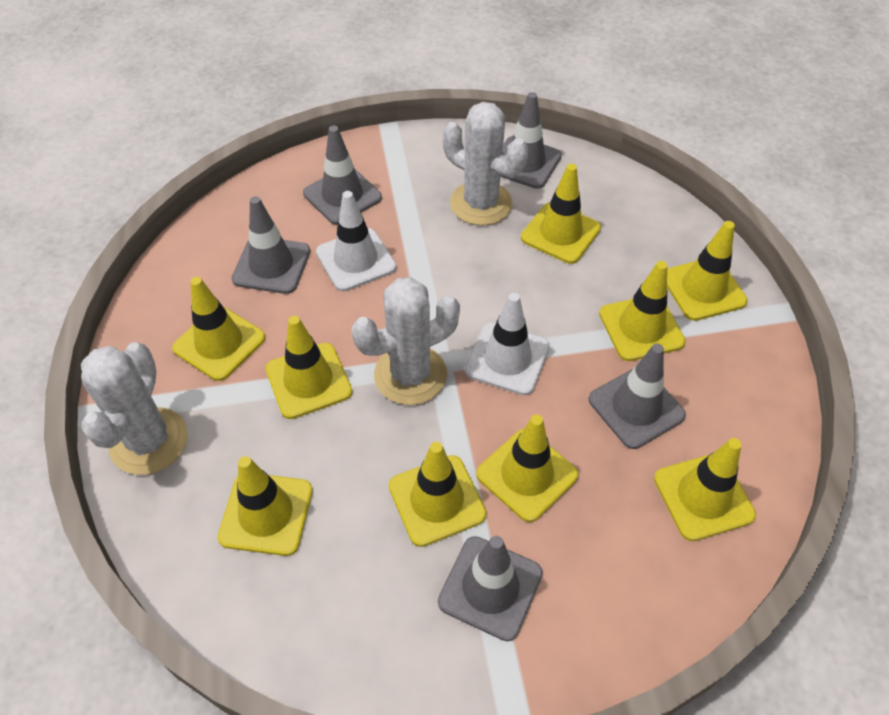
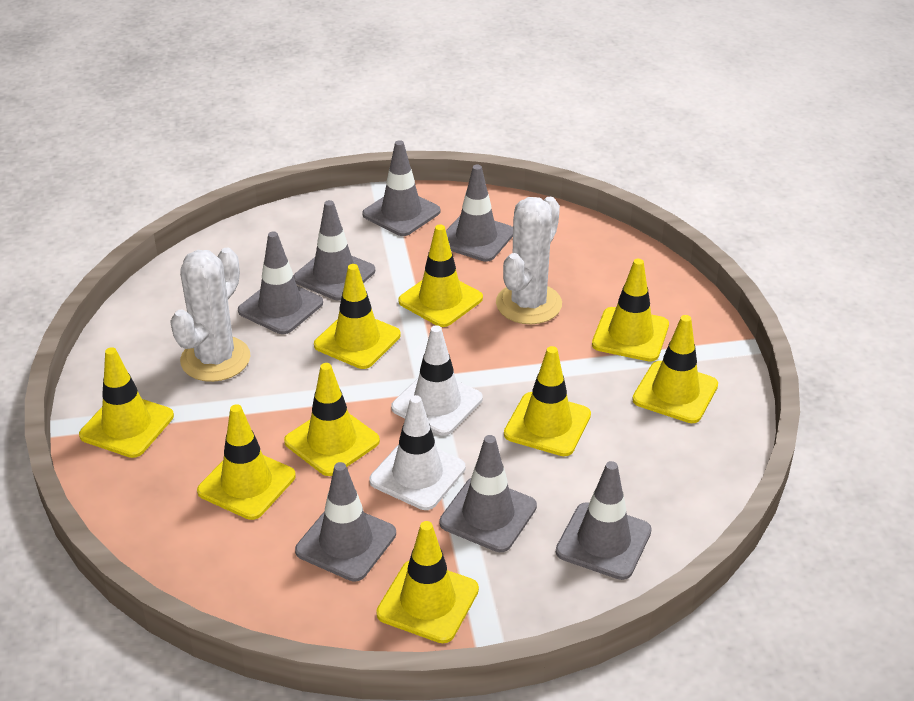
grey traffic cone: 5 -> 7
white cactus: 3 -> 2

